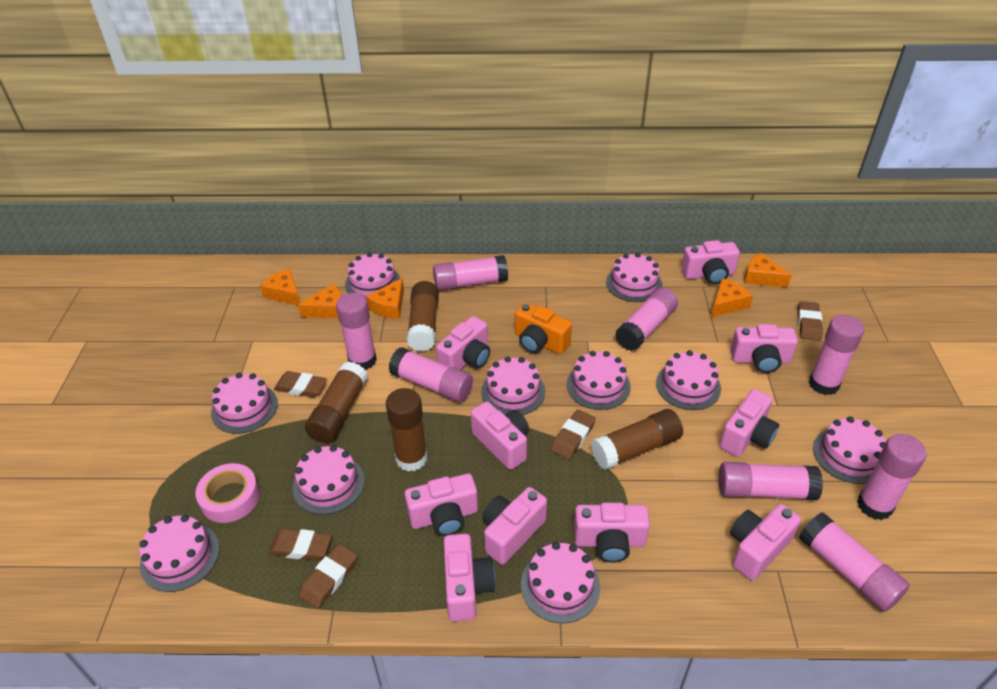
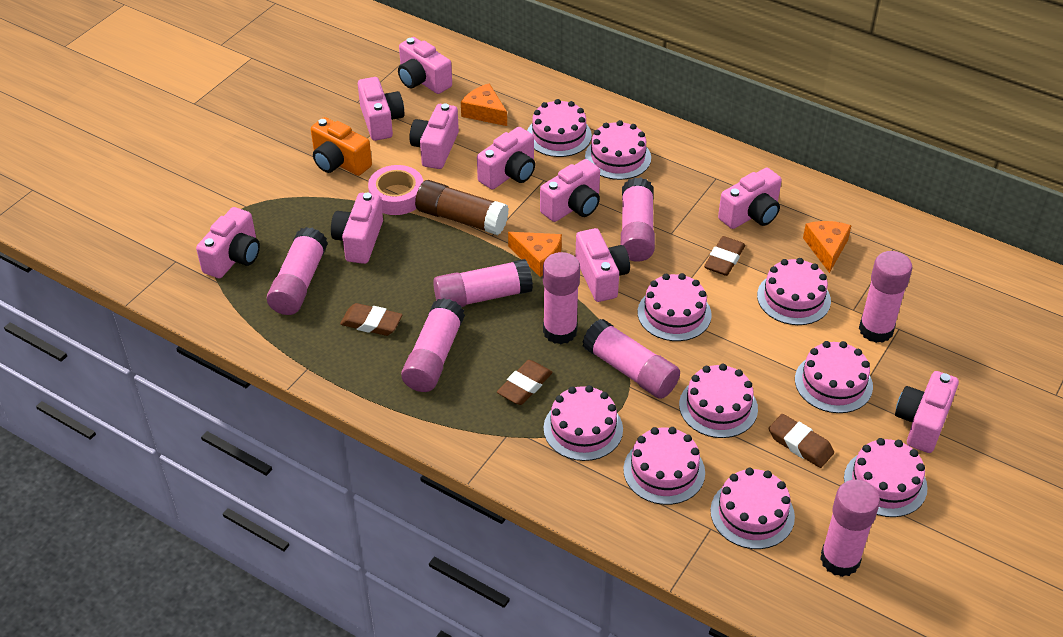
brown eraser: 5 -> 4
brown glue stick: 4 -> 1
orange cheese: 5 -> 3

